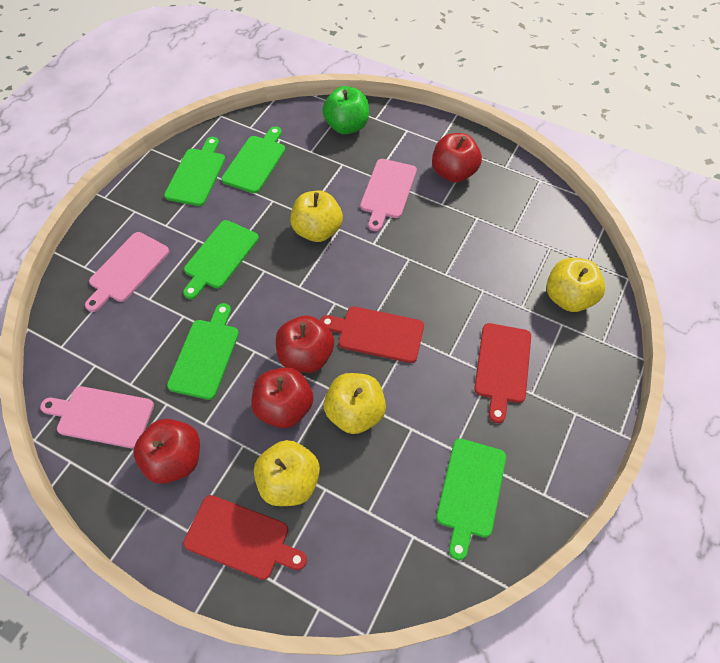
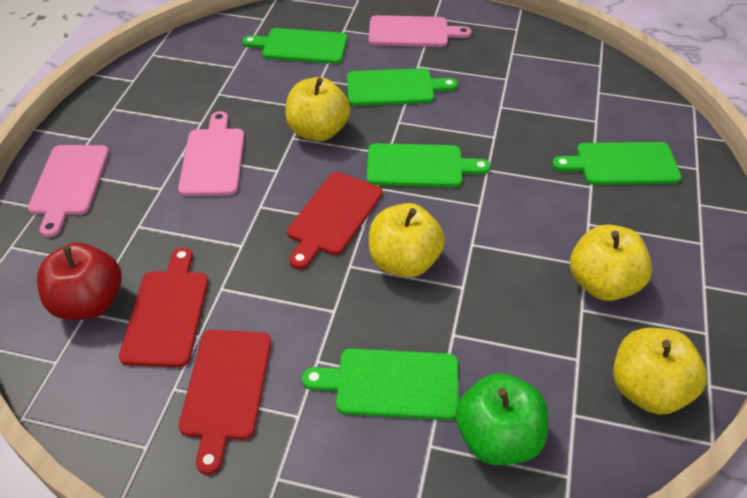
red apple: 4 -> 1

